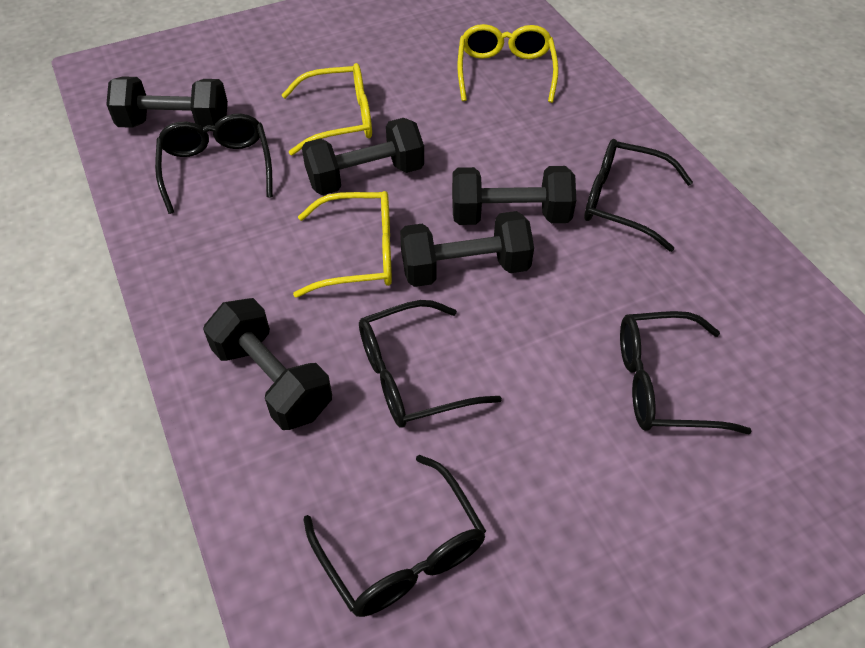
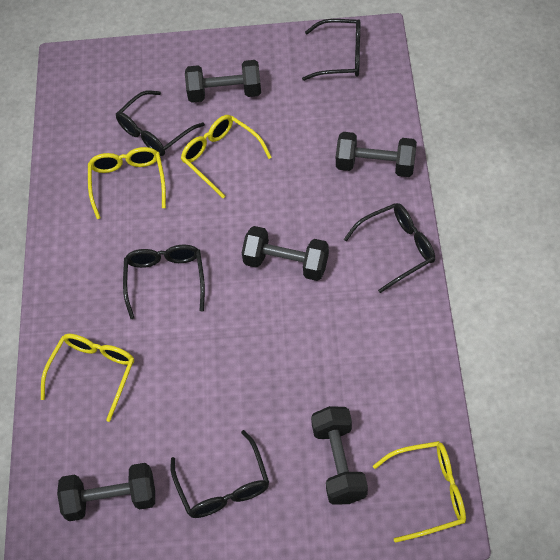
yellow glasses: 3 -> 4

